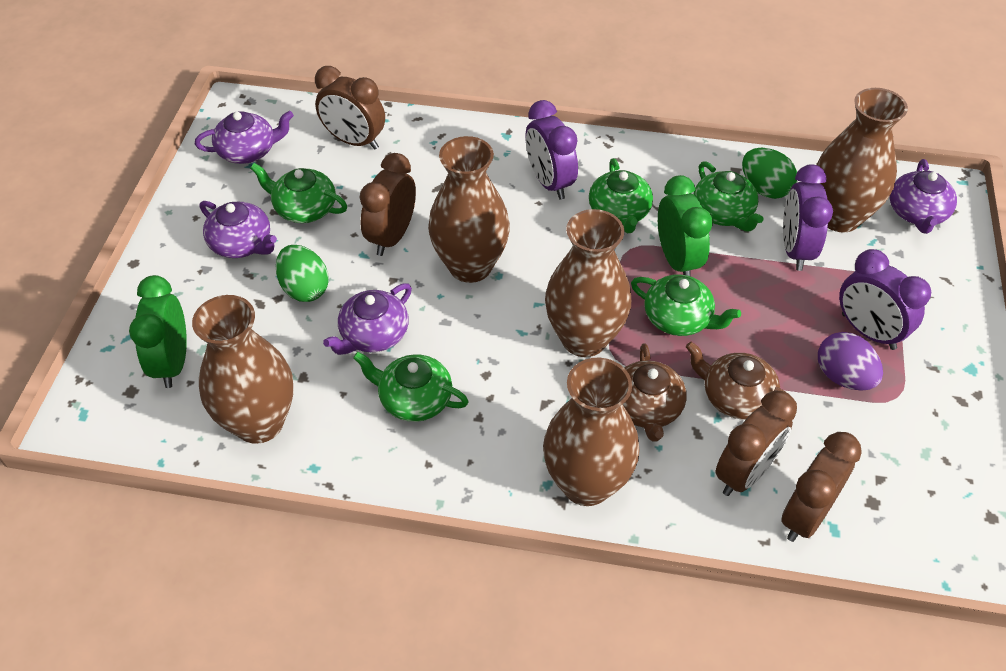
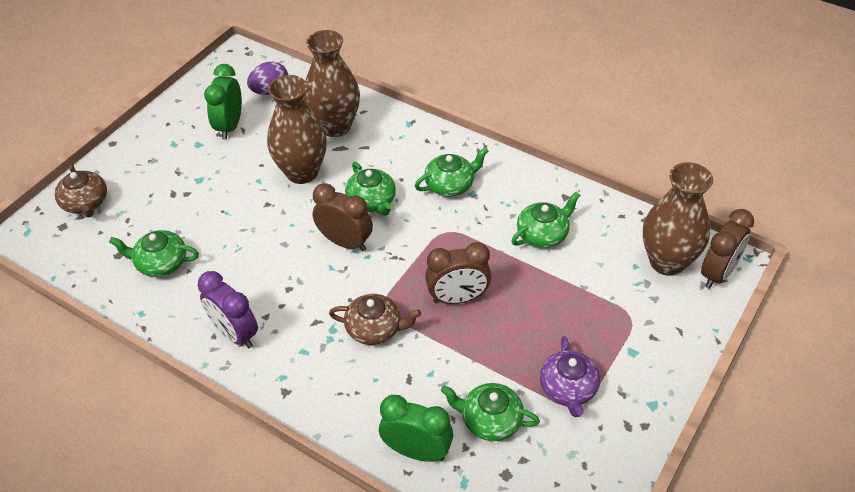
brown clock: 4 -> 3
brown vase: 5 -> 3
green egg: 2 -> 0
purple clock: 3 -> 1
purple teapot: 4 -> 1

